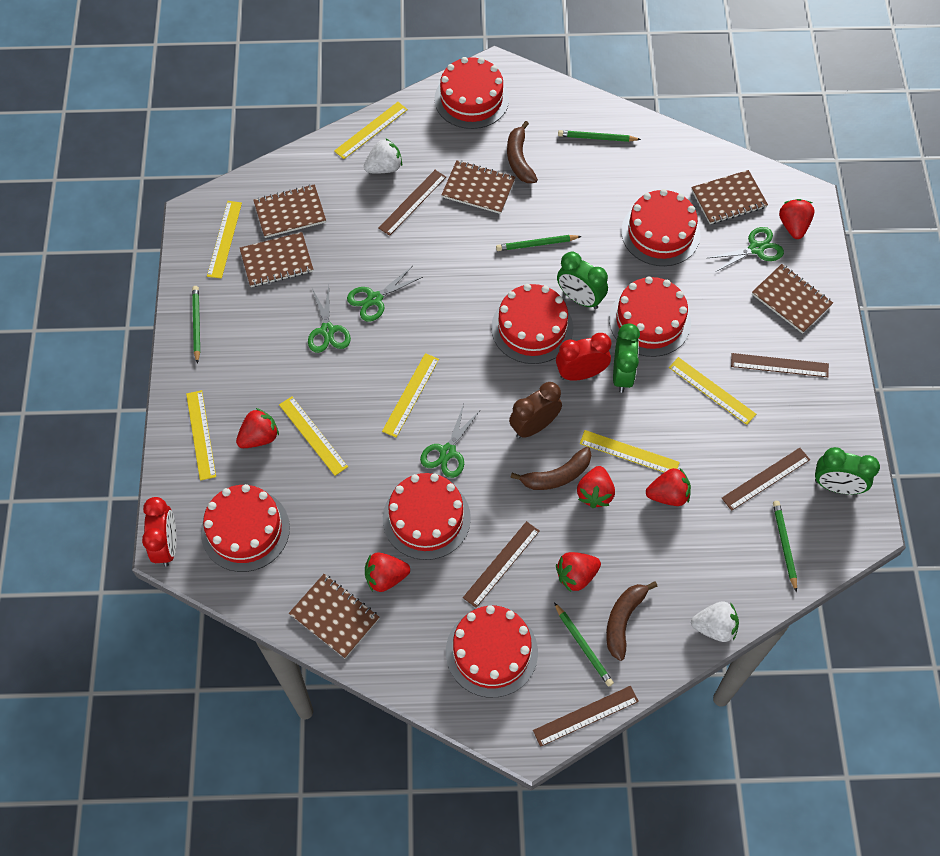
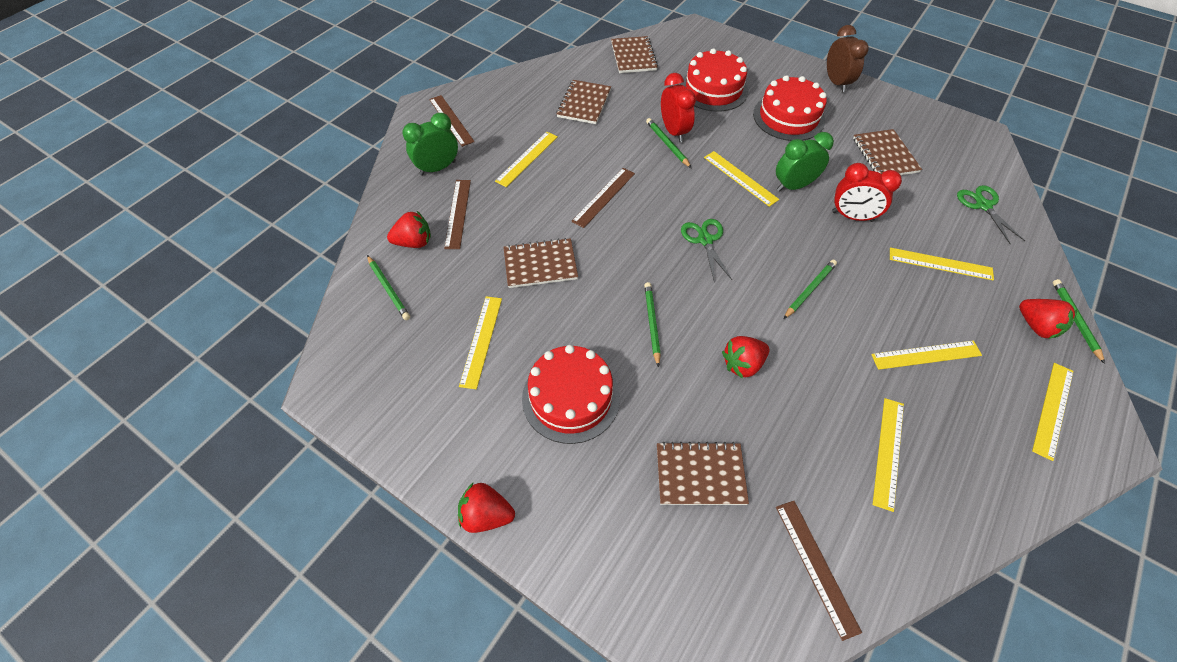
brown banana: 3 -> 0
brown notebook: 6 -> 5
brown ruler: 5 -> 4
green clock: 3 -> 2
green scissors: 4 -> 2
red cake: 7 -> 3
red strawberry: 6 -> 4
white strawberry: 2 -> 0

